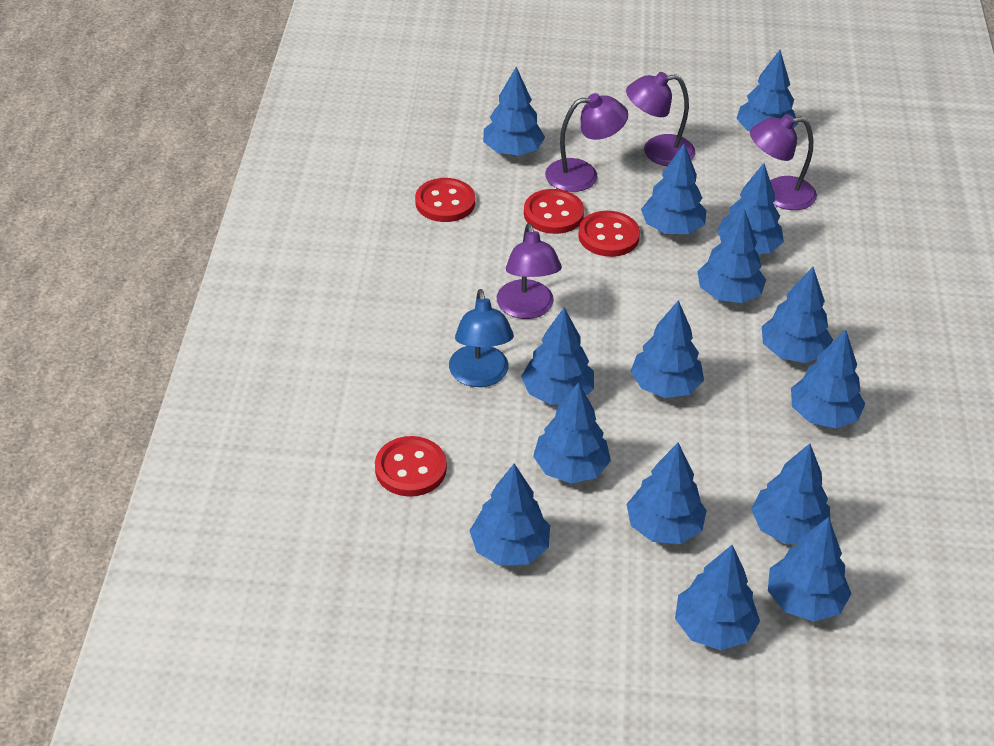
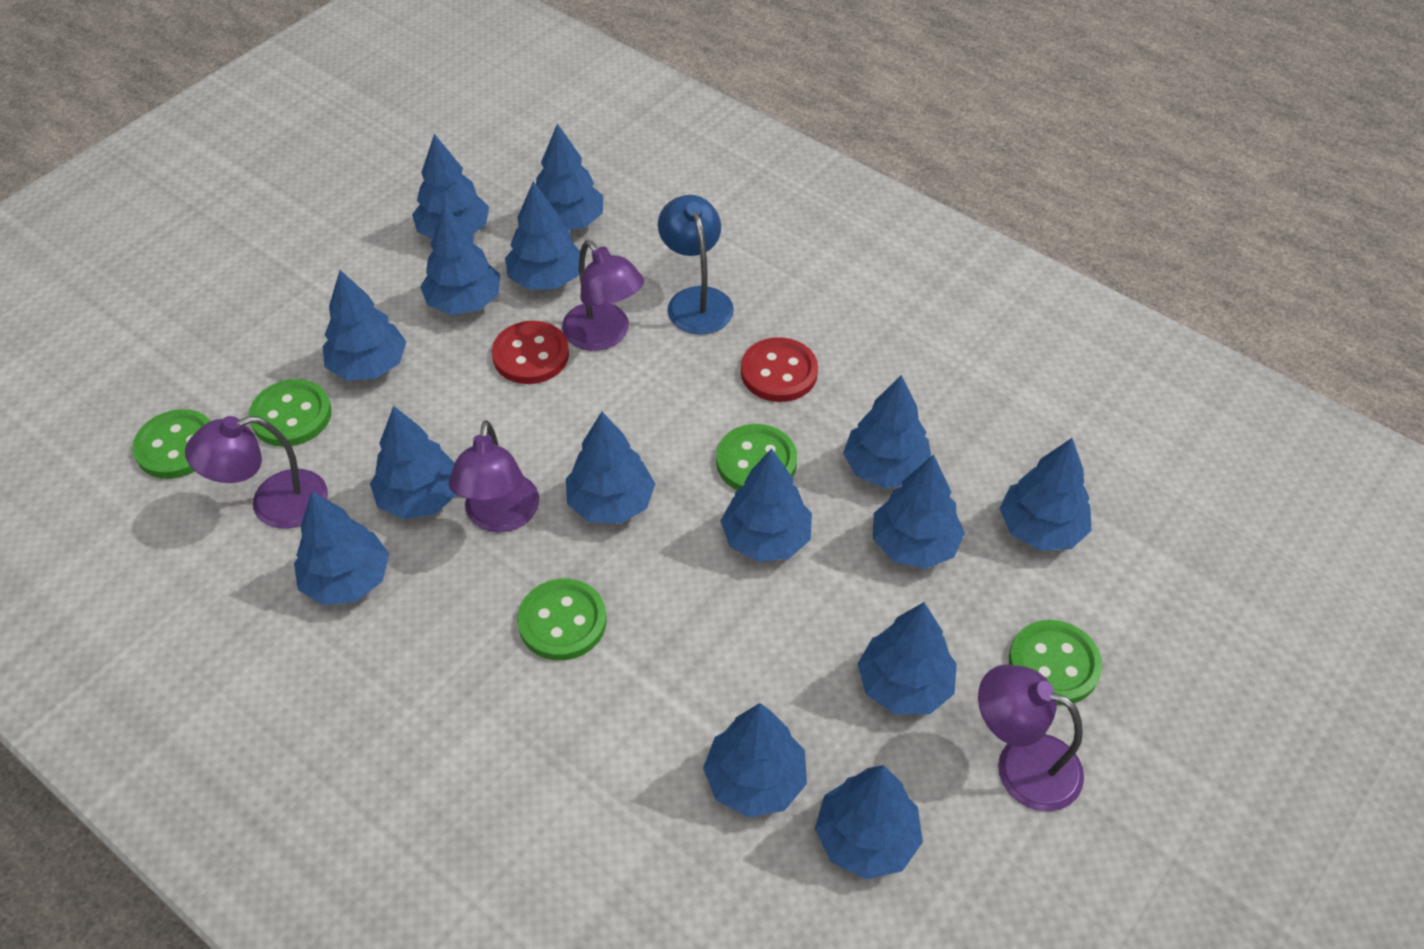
green button: 0 -> 5
red button: 4 -> 2

